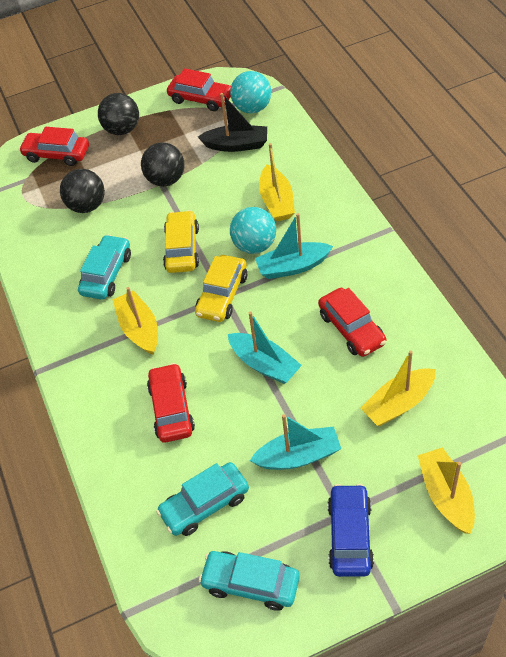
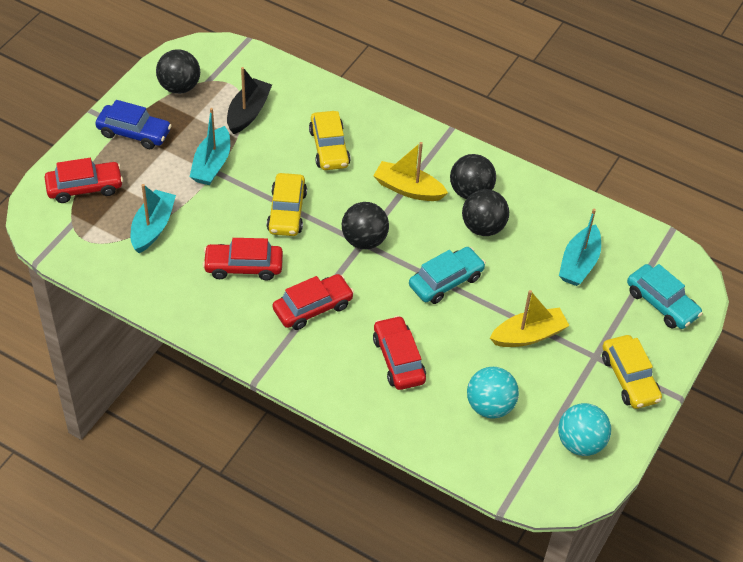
black ball: 3 -> 4
turquoise car: 3 -> 2
yellow boat: 4 -> 2
yellow car: 2 -> 3

